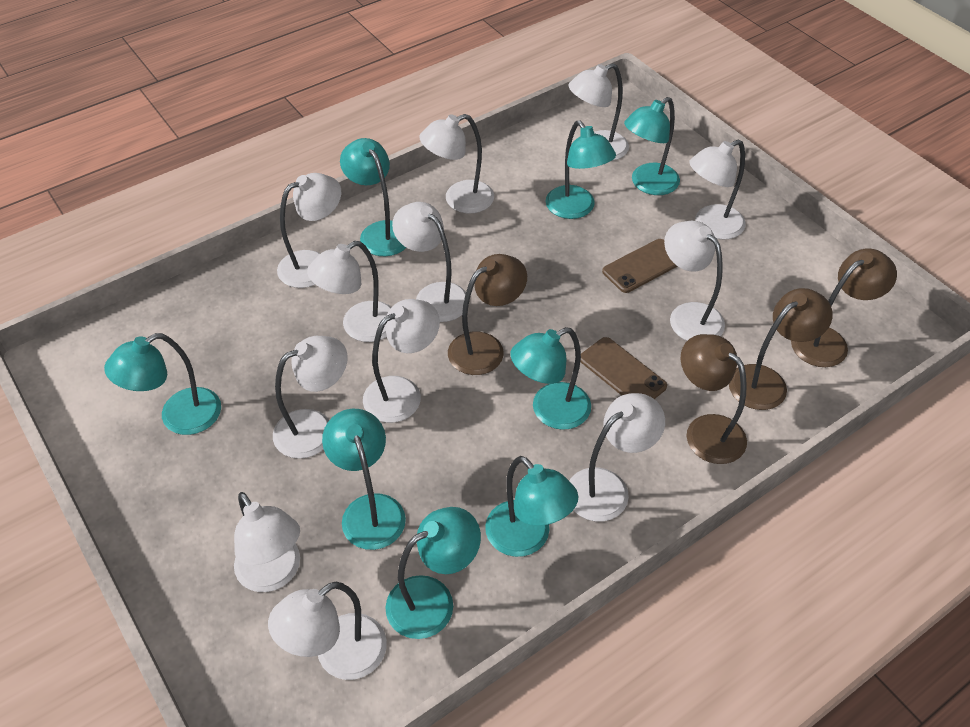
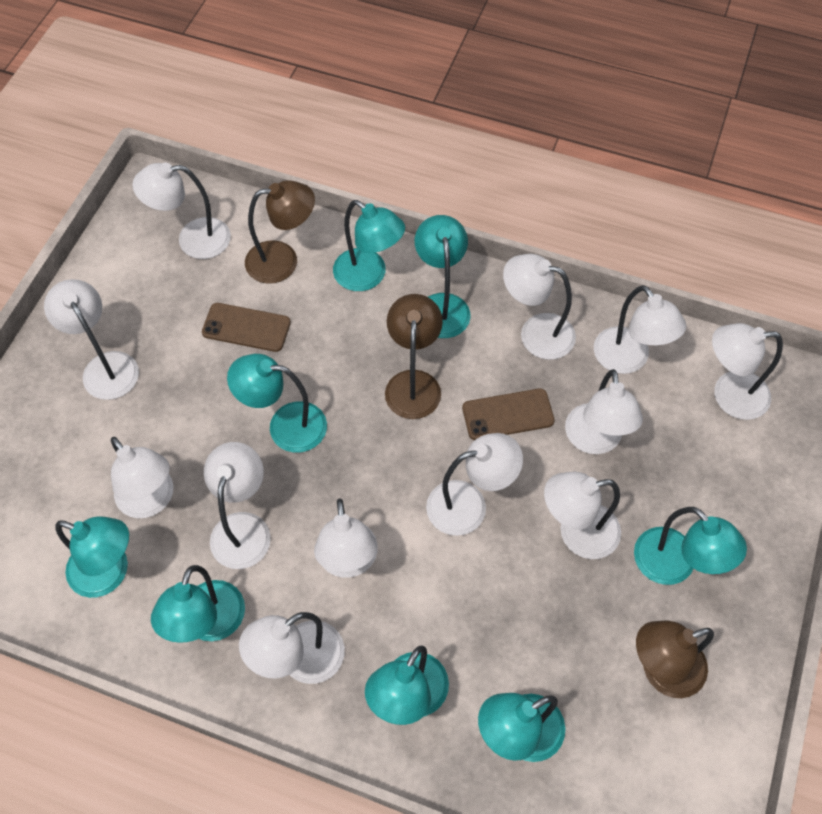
brown lamp: 4 -> 3

